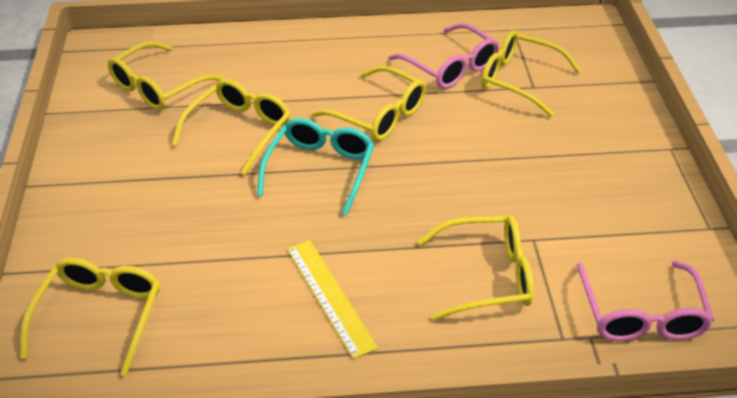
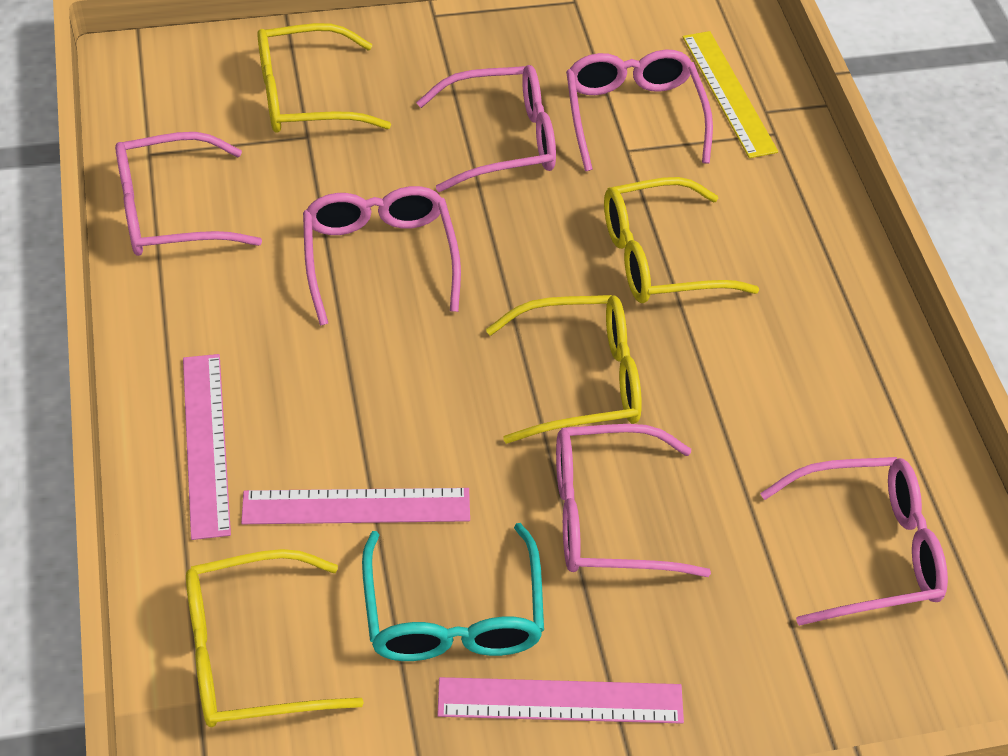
pink glasses: 2 -> 6
pink ruler: 0 -> 3
yellow glasses: 6 -> 4

